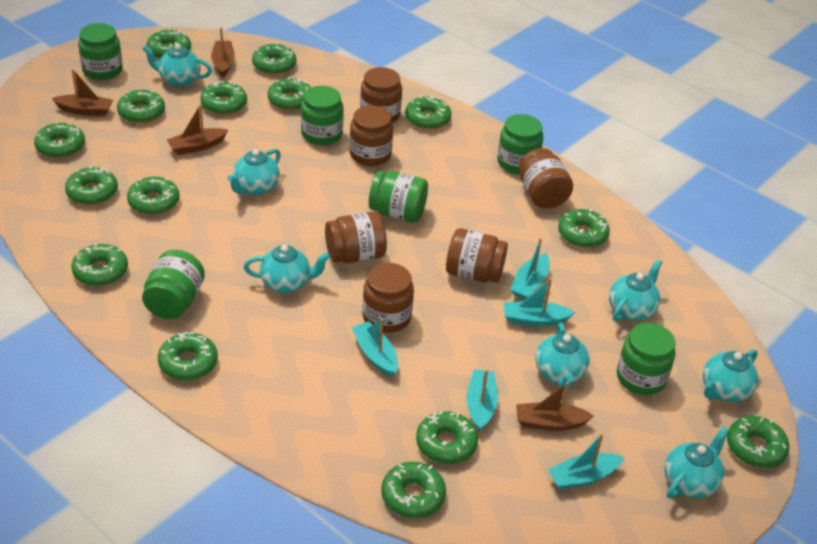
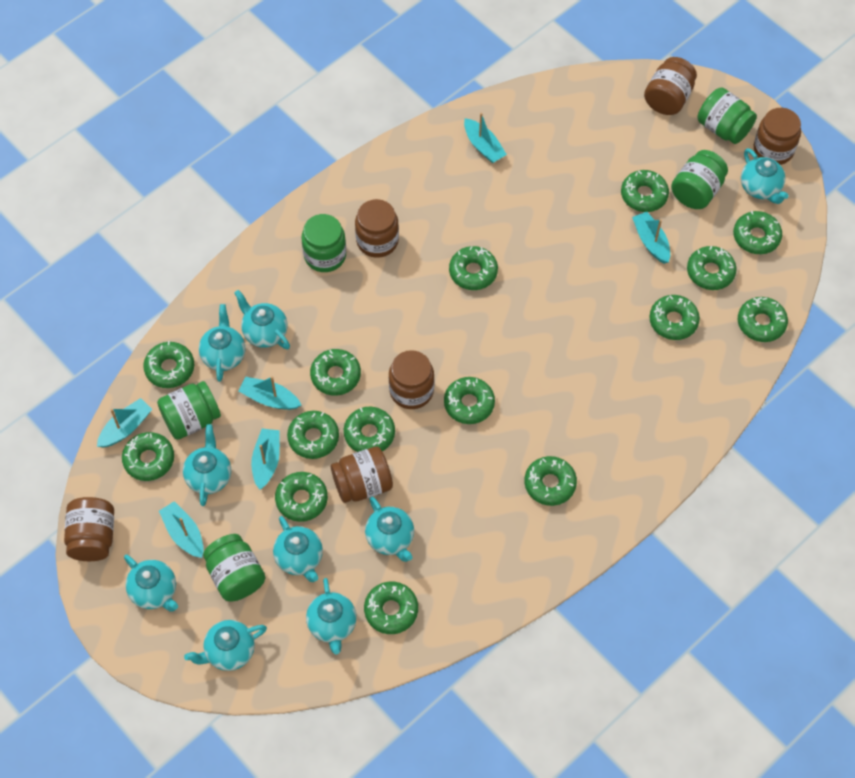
brown boat: 4 -> 0
green jar: 6 -> 5
turquoise boat: 5 -> 6
turquoise teapot: 7 -> 9

